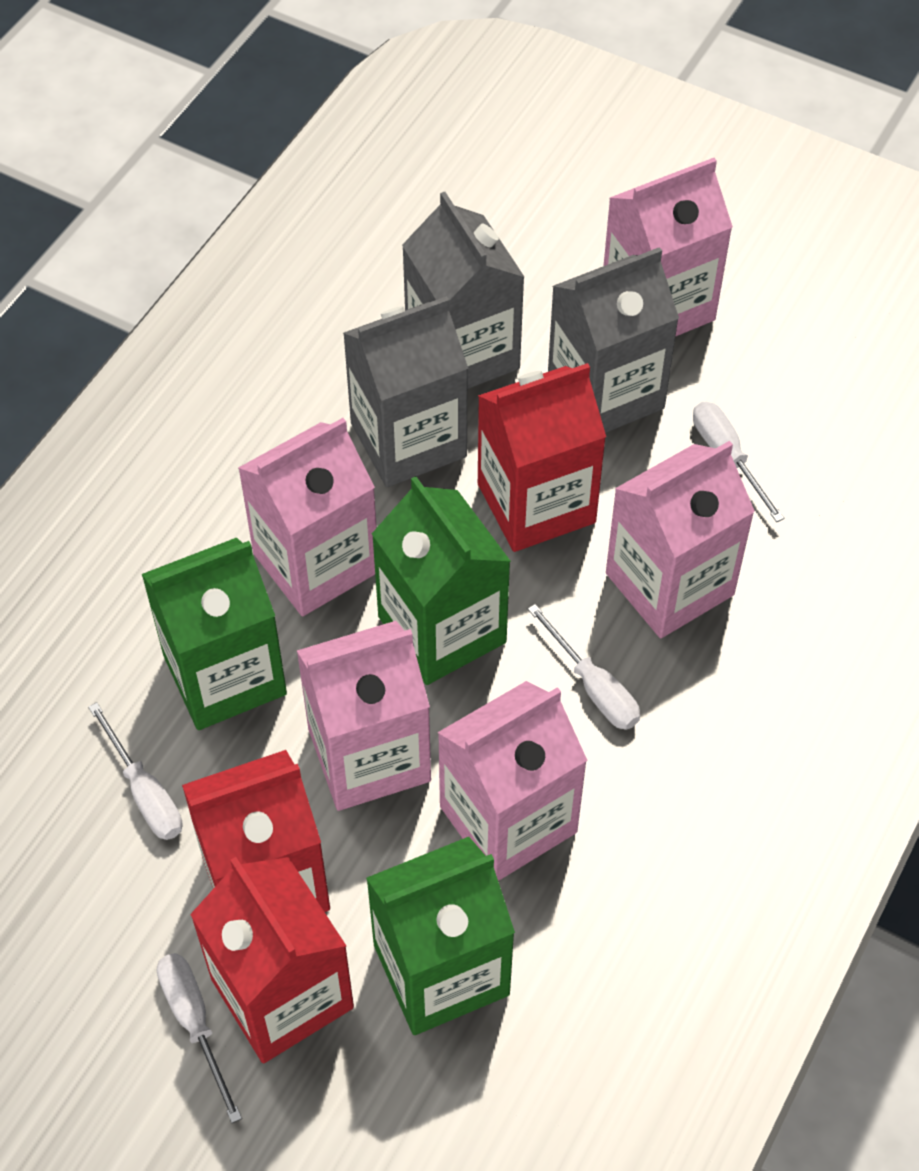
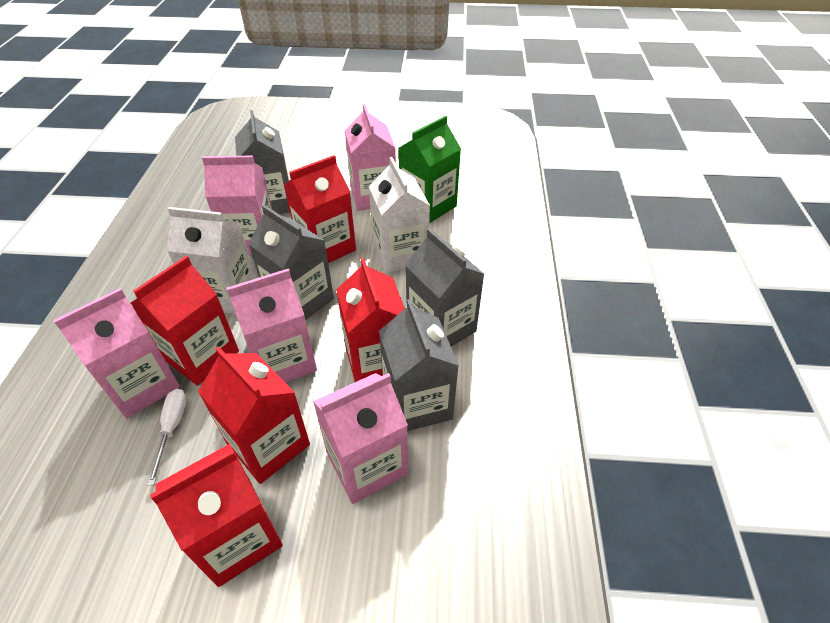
green carton: 3 -> 1
grey carton: 3 -> 4
red carton: 3 -> 5
white carton: 0 -> 2
white screwdriver: 4 -> 1

